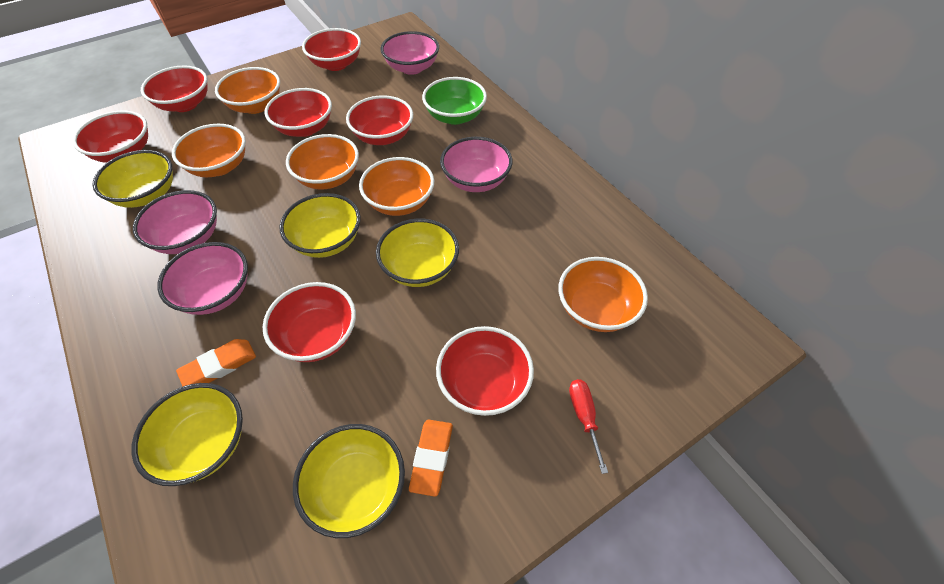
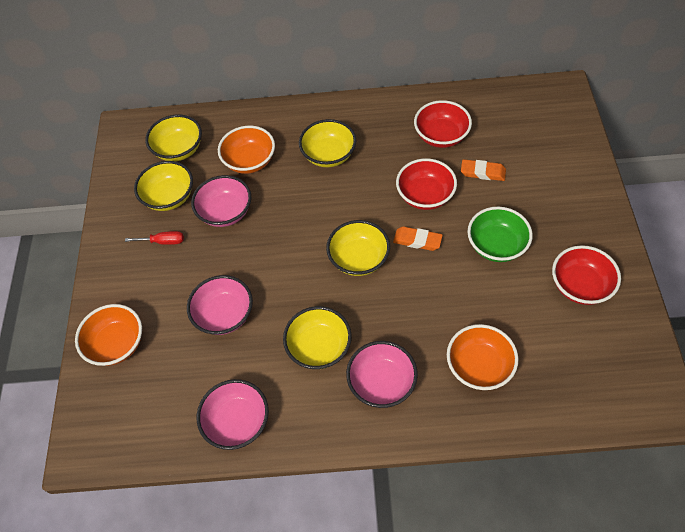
orange bowl: 5 -> 3
red bowl: 7 -> 3

